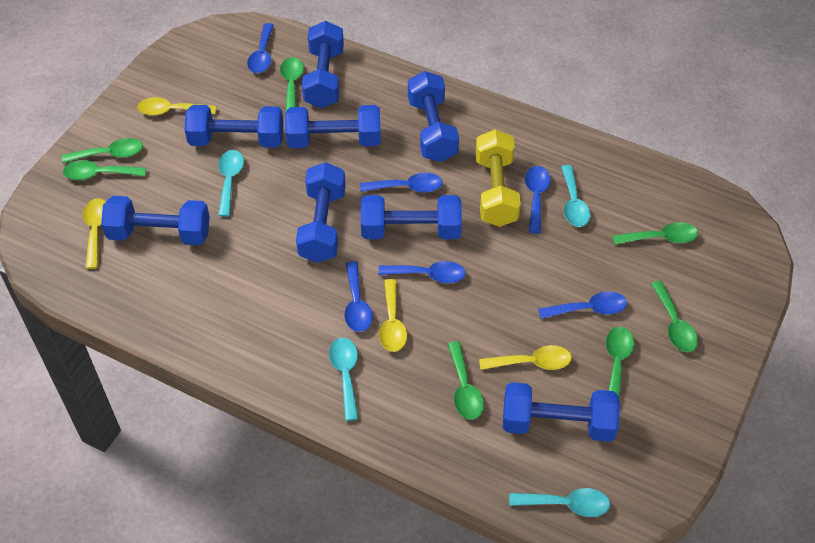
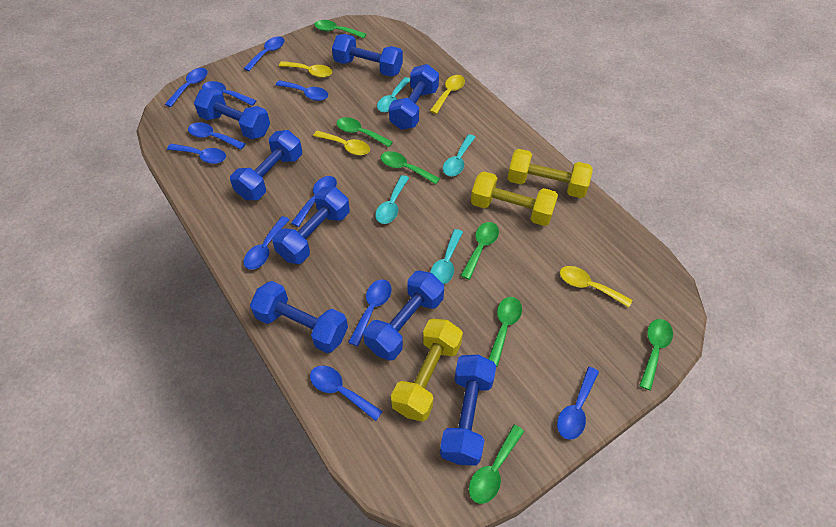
blue spoon: 6 -> 11
yellow dumbbell: 1 -> 3

